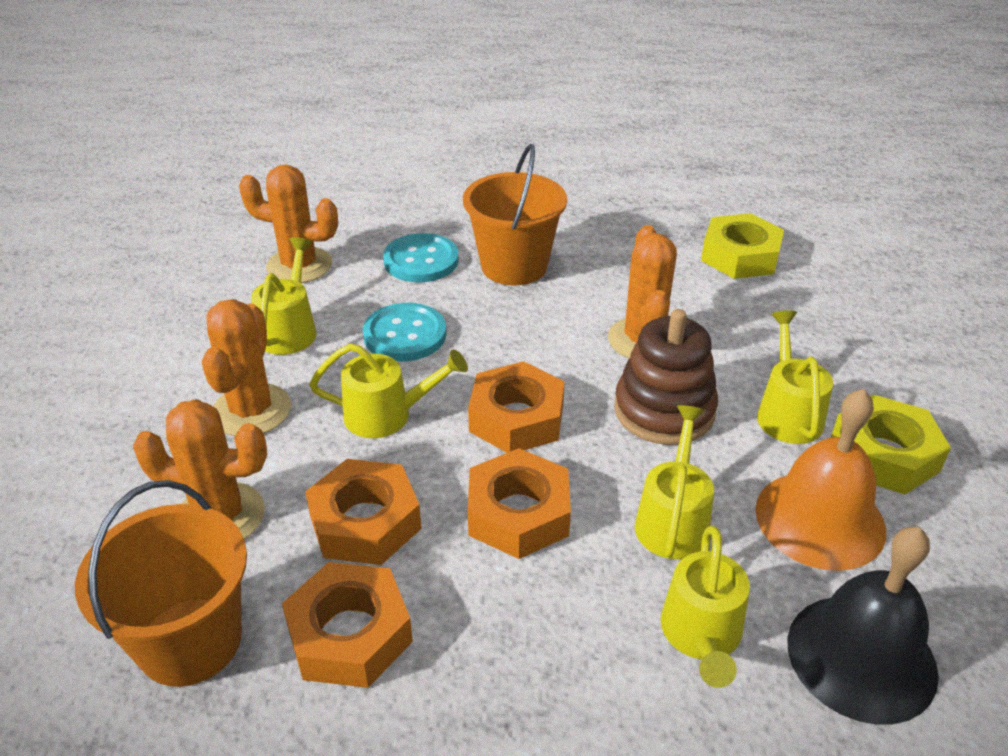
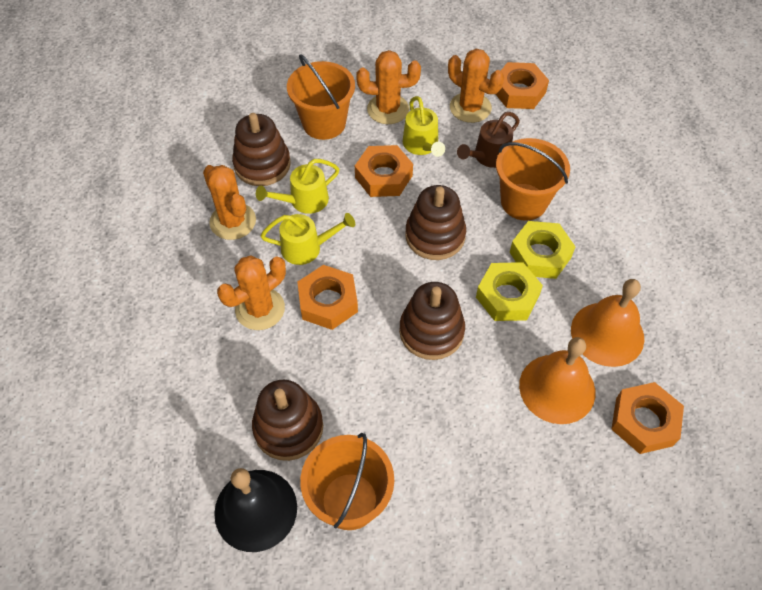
brown stacking toy: 1 -> 4
brown watering can: 0 -> 1
orange bell: 1 -> 2
orange bucket: 2 -> 3
turquoise button: 2 -> 0
yellow watering can: 5 -> 3

